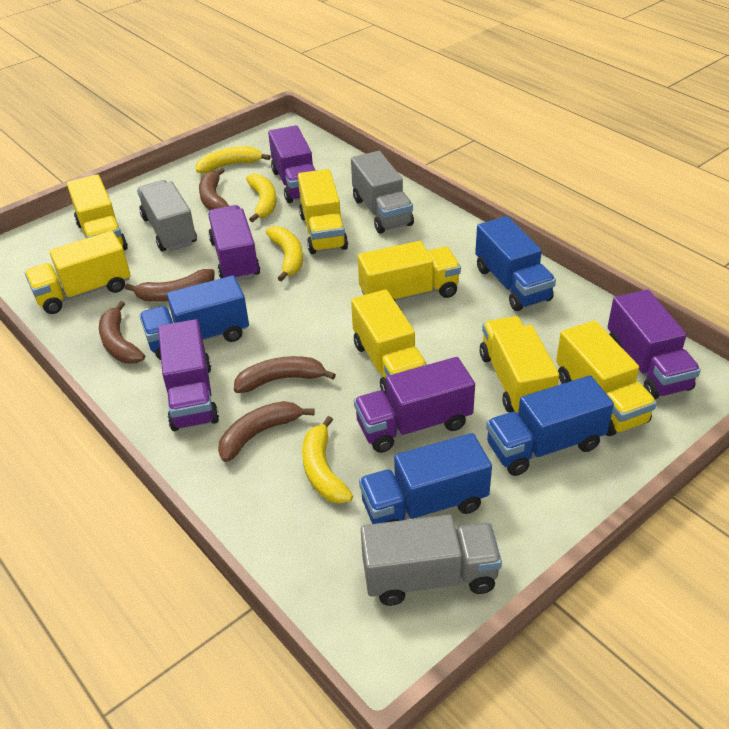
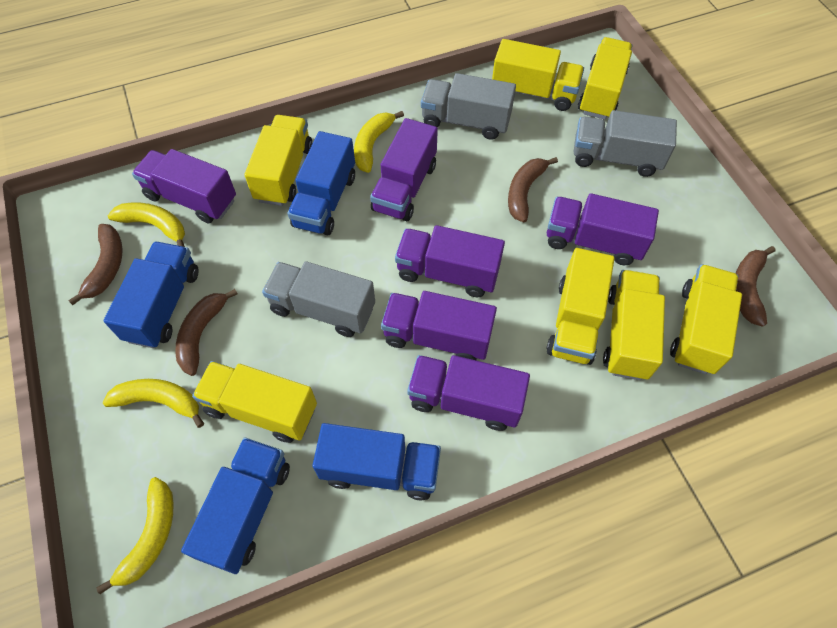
brown banana: 5 -> 4
purple truck: 5 -> 6

